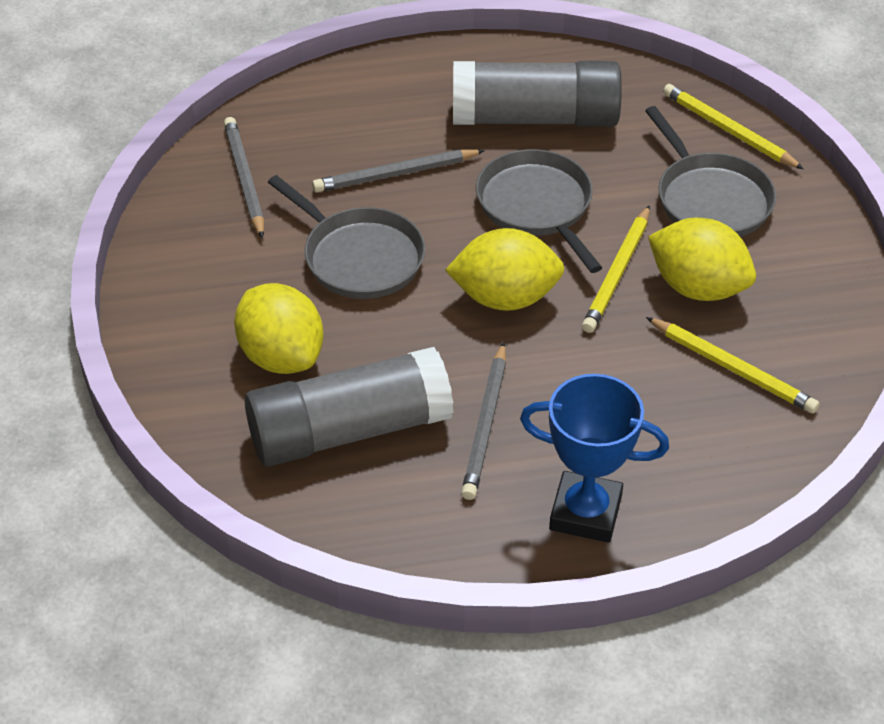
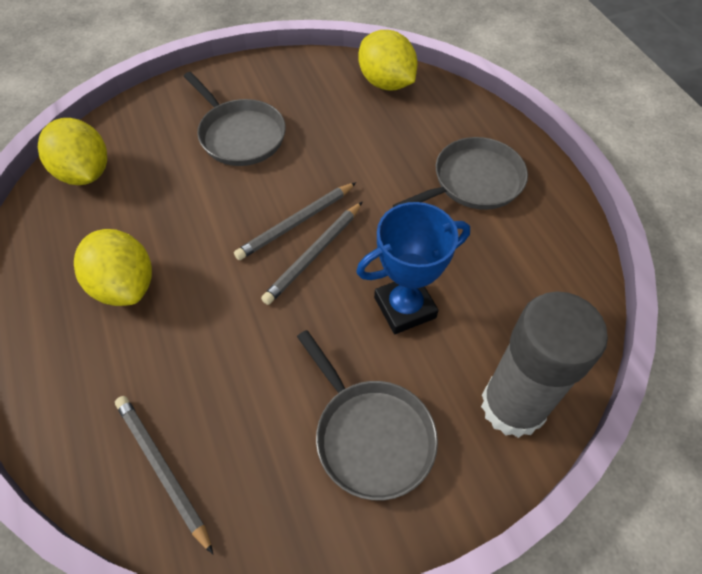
grey glue stick: 2 -> 1
yellow pencil: 3 -> 0

